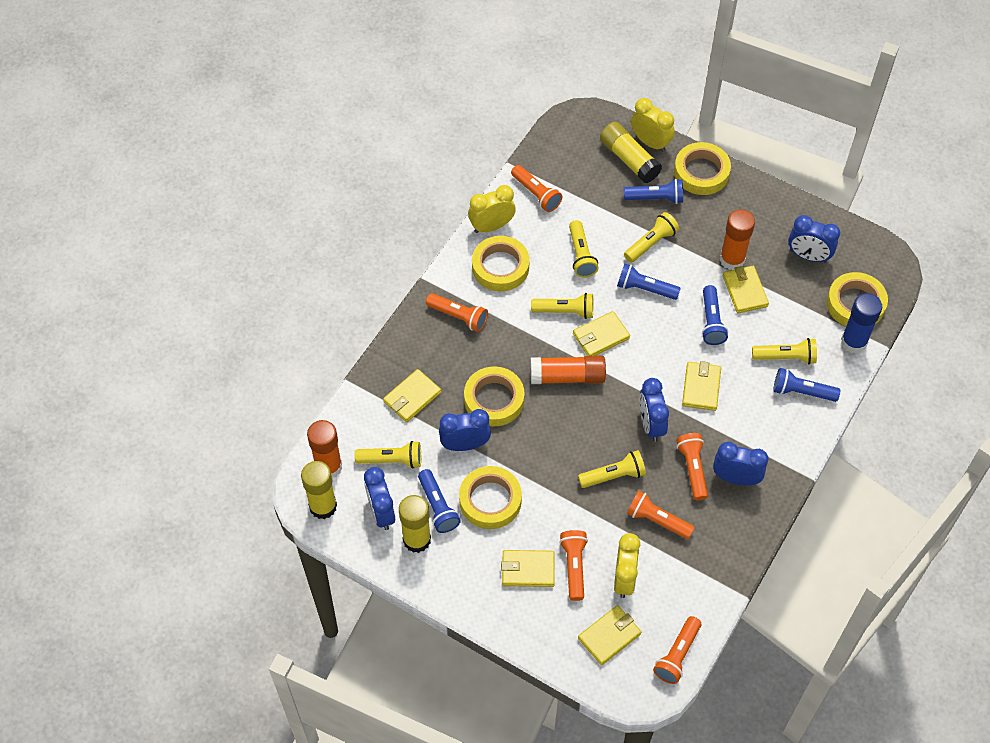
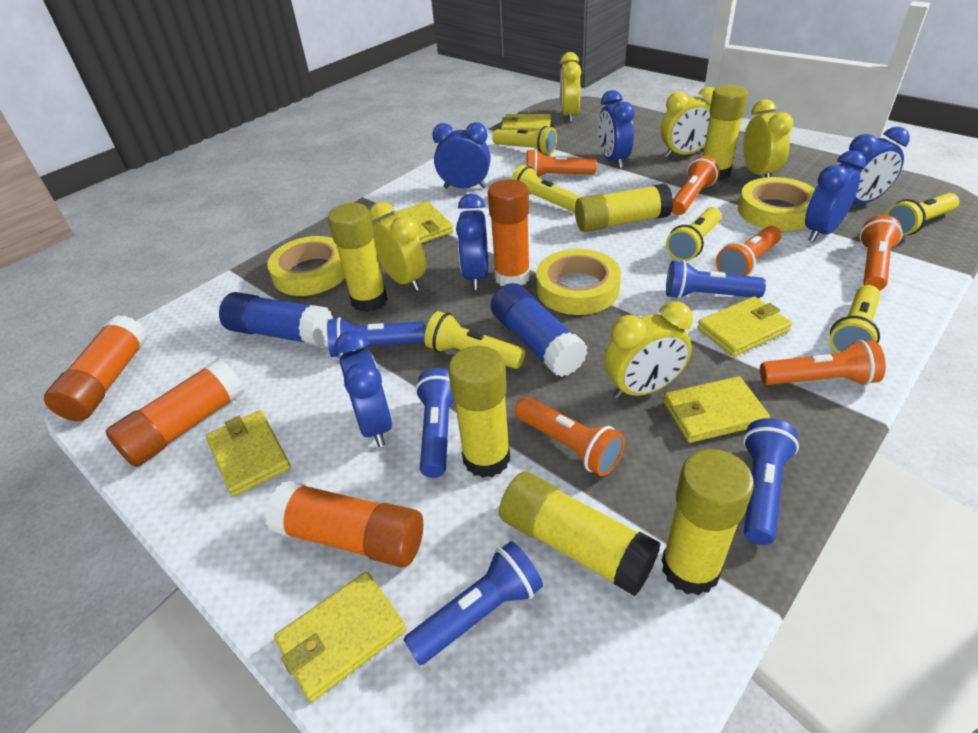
blue clock: 5 -> 6
blue glue stick: 1 -> 2
orange glue stick: 3 -> 4
yellow clock: 3 -> 5
yellow glue stick: 3 -> 6
yellow tape: 5 -> 3

